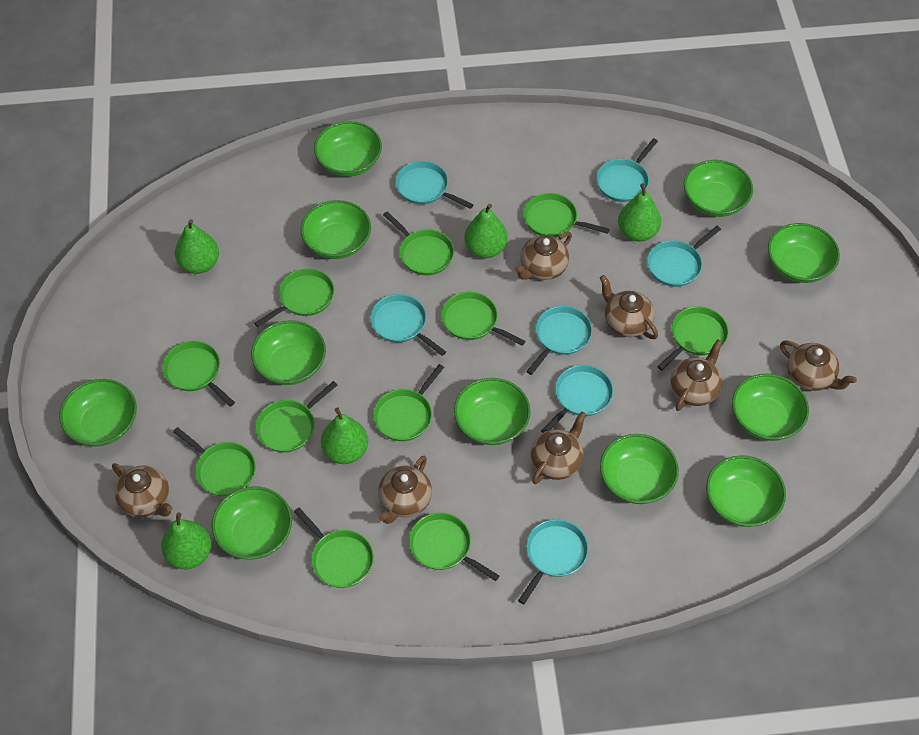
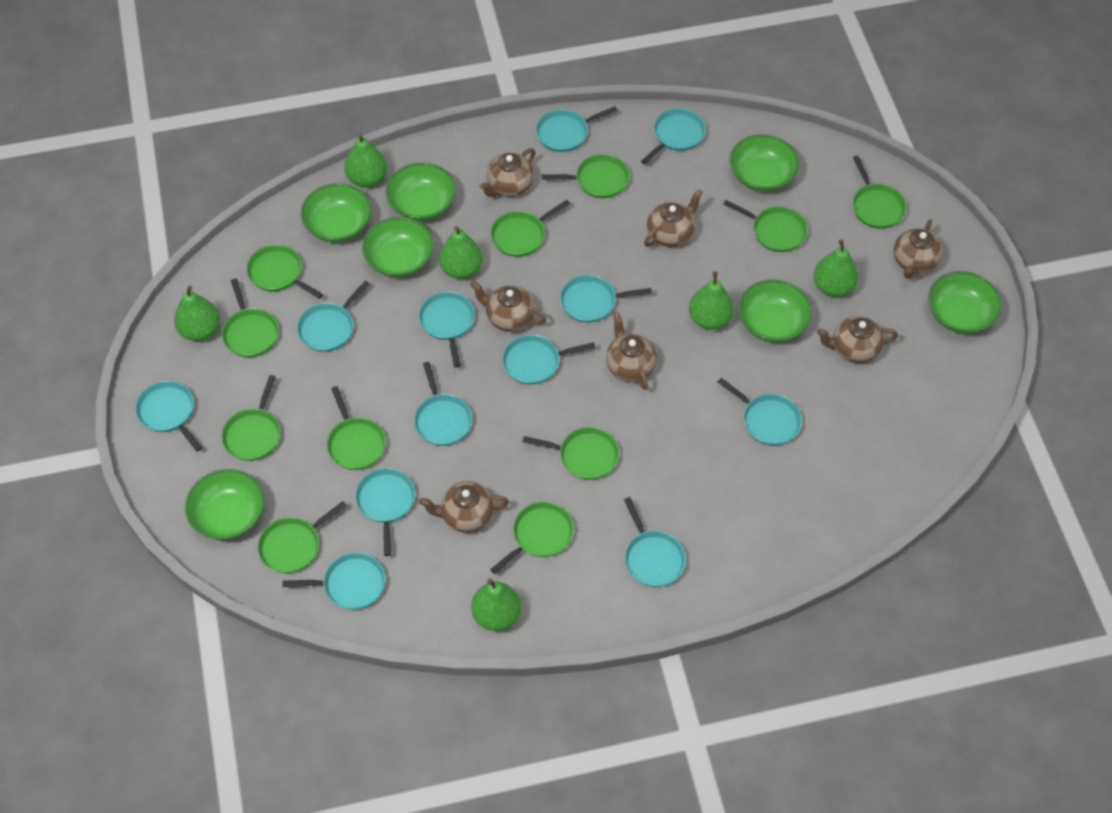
green bowl: 11 -> 7
green pear: 5 -> 6
turquoise pan: 7 -> 12

